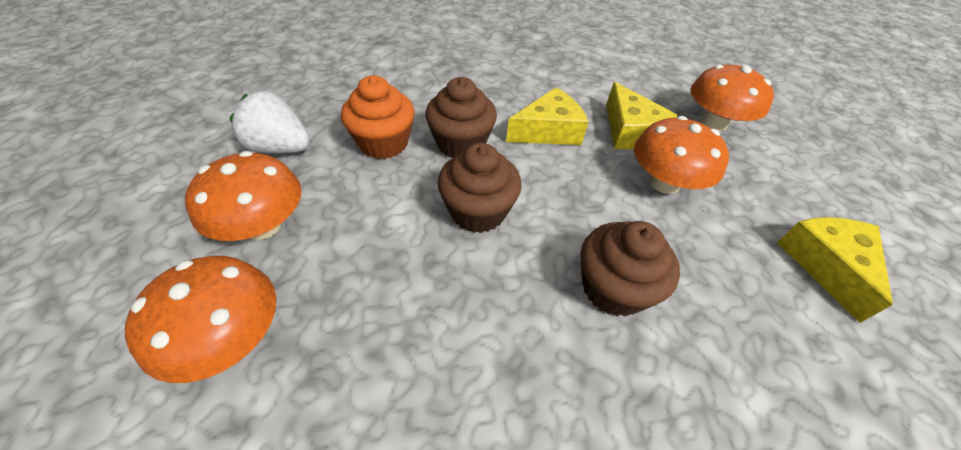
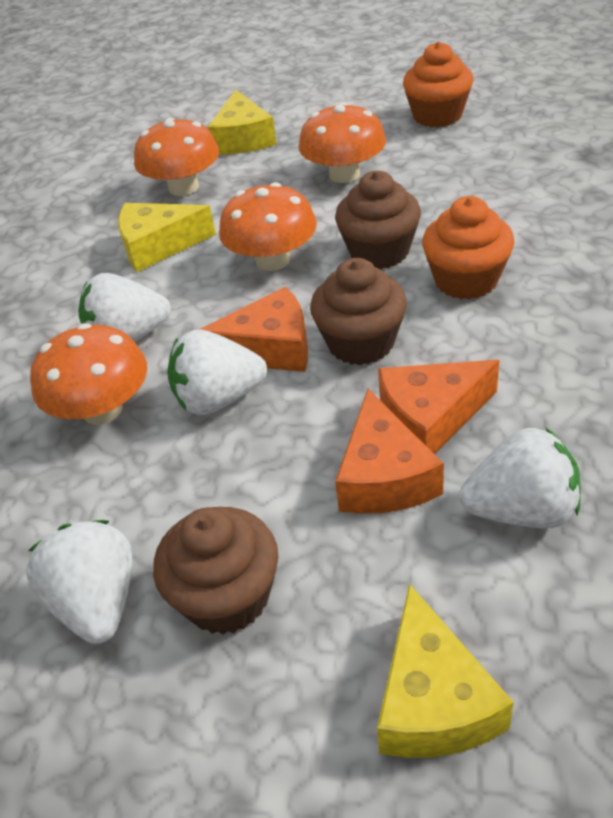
orange cheese: 0 -> 3
orange cupcake: 1 -> 2
white strawberry: 1 -> 4

